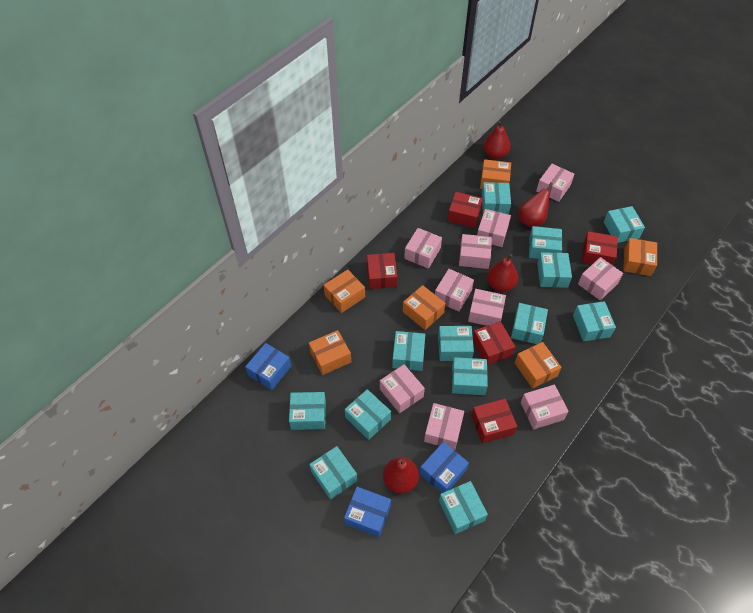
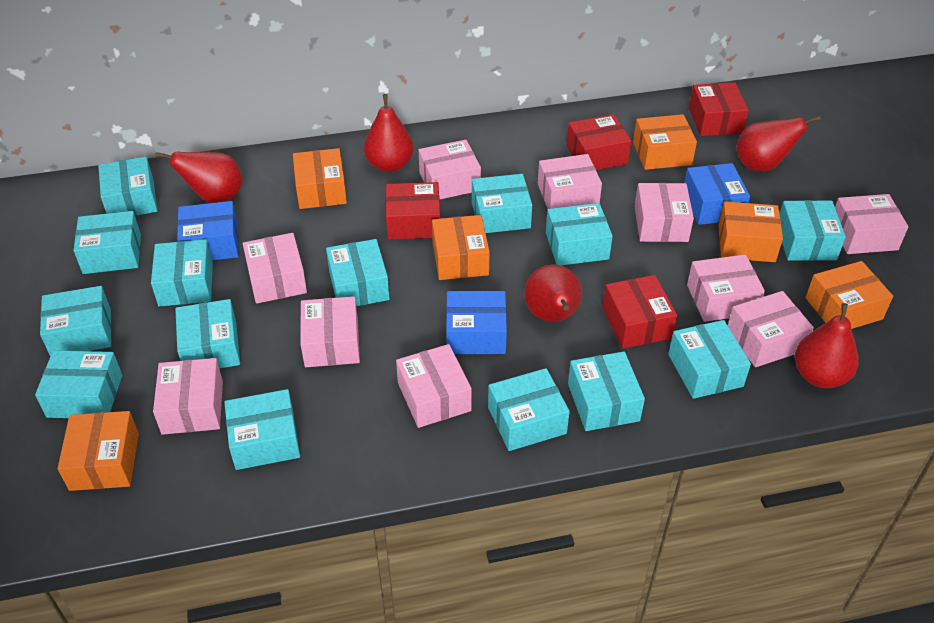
red box: 5 -> 4
red pear: 4 -> 5
turquoise box: 13 -> 14

